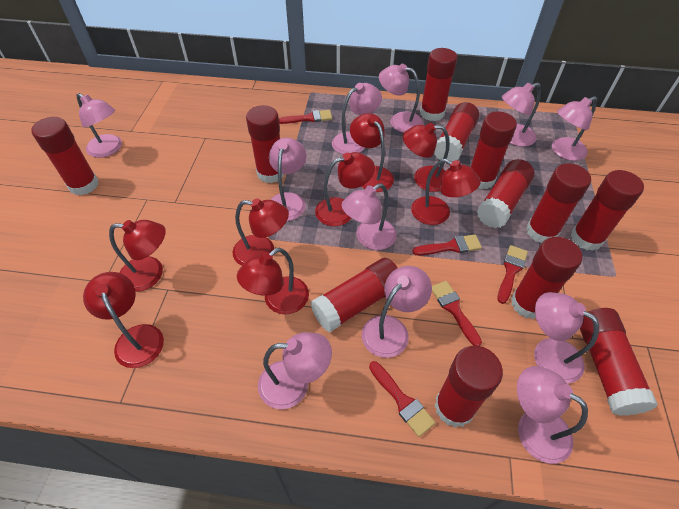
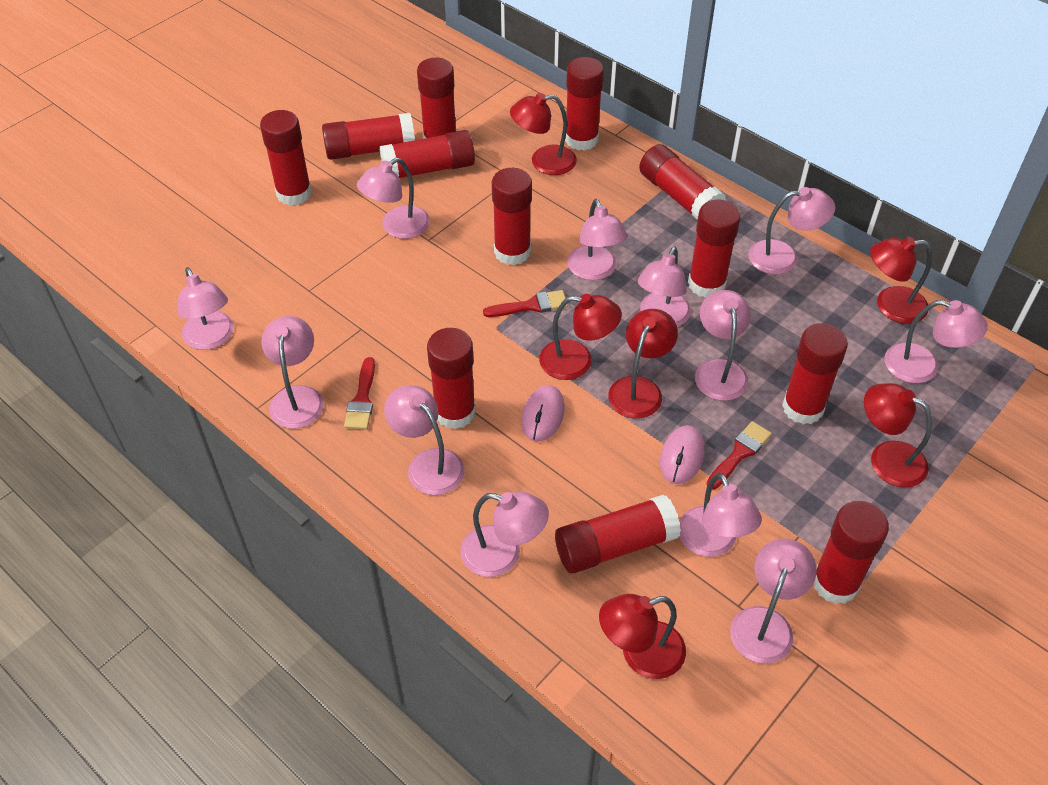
pink lamp: 11 -> 12
pink mouse: 0 -> 2
red brush: 5 -> 3
red lamp: 8 -> 6

